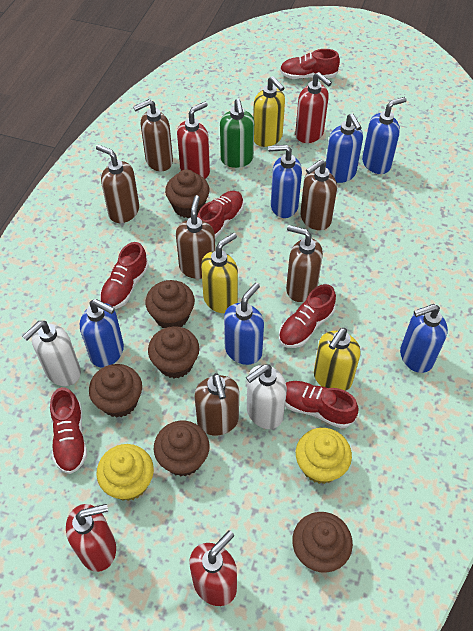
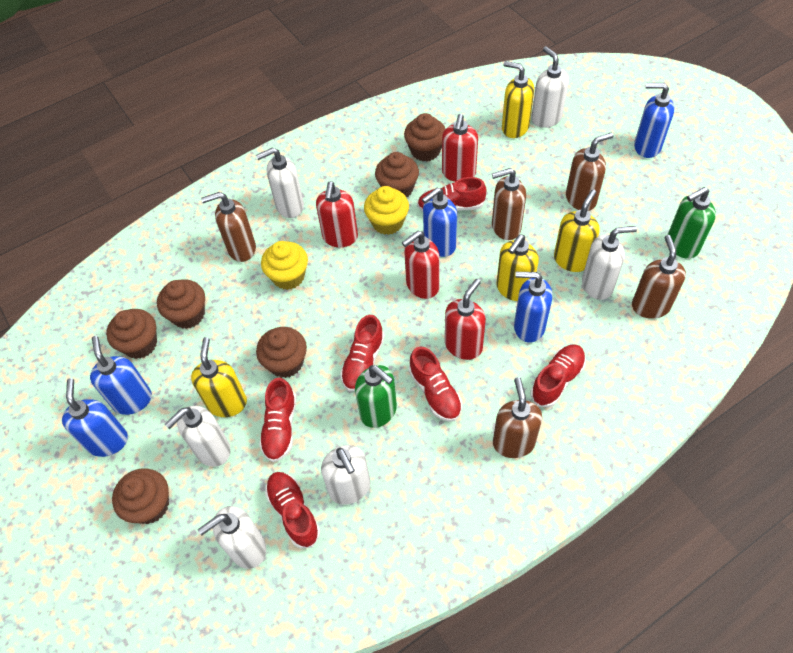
blue soap dispenser: 6 -> 5
brown soap dispenser: 6 -> 5
green soap dispenser: 1 -> 2
white soap dispenser: 2 -> 6
yellow soap dispenser: 3 -> 4

